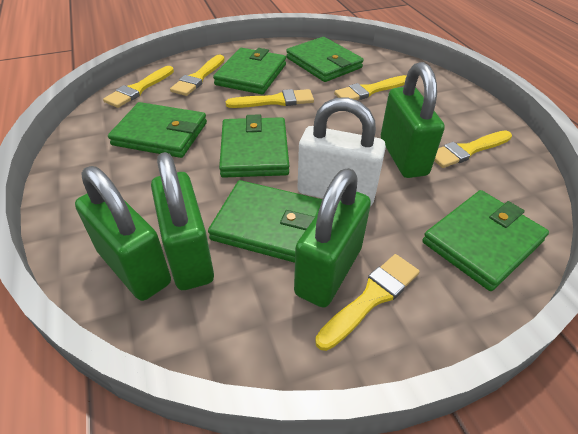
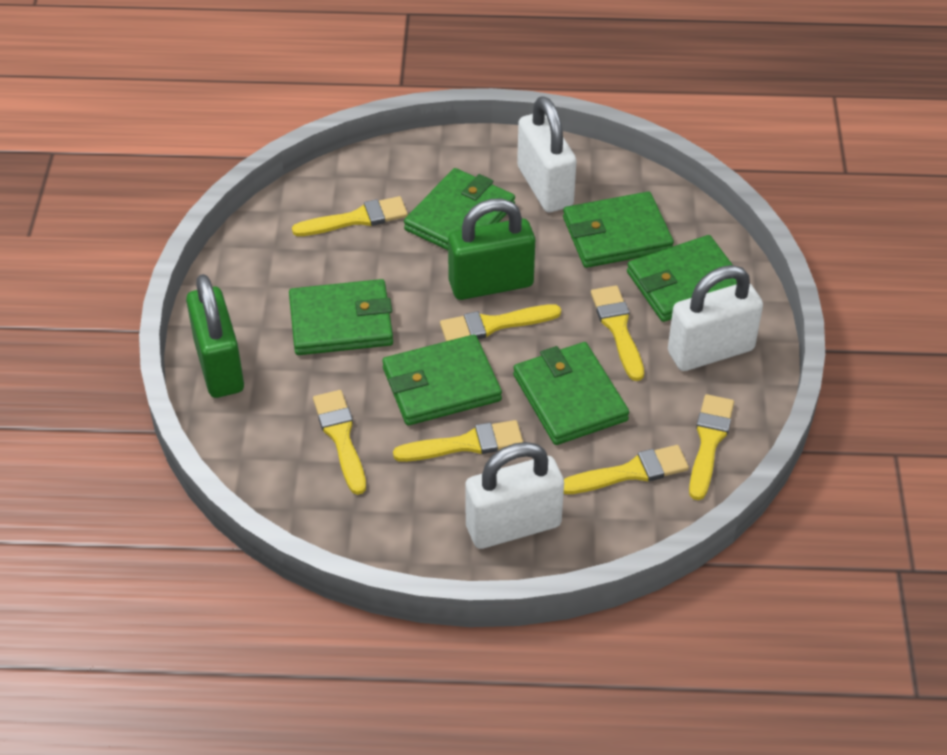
green padlock: 4 -> 2
white padlock: 1 -> 3
yellow brush: 6 -> 7

